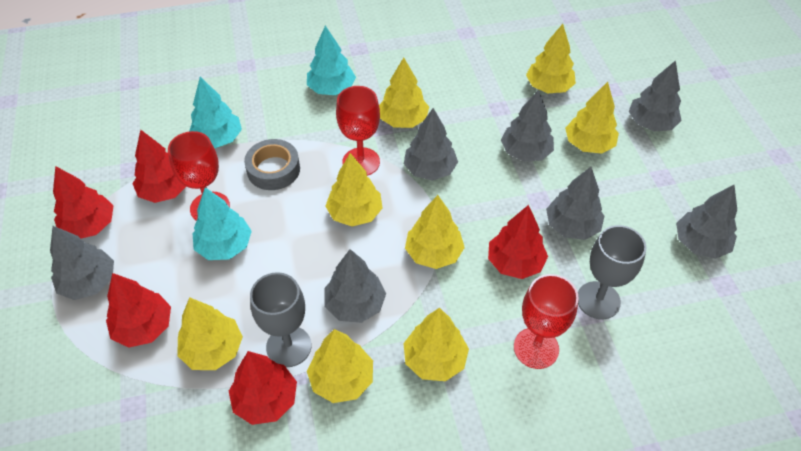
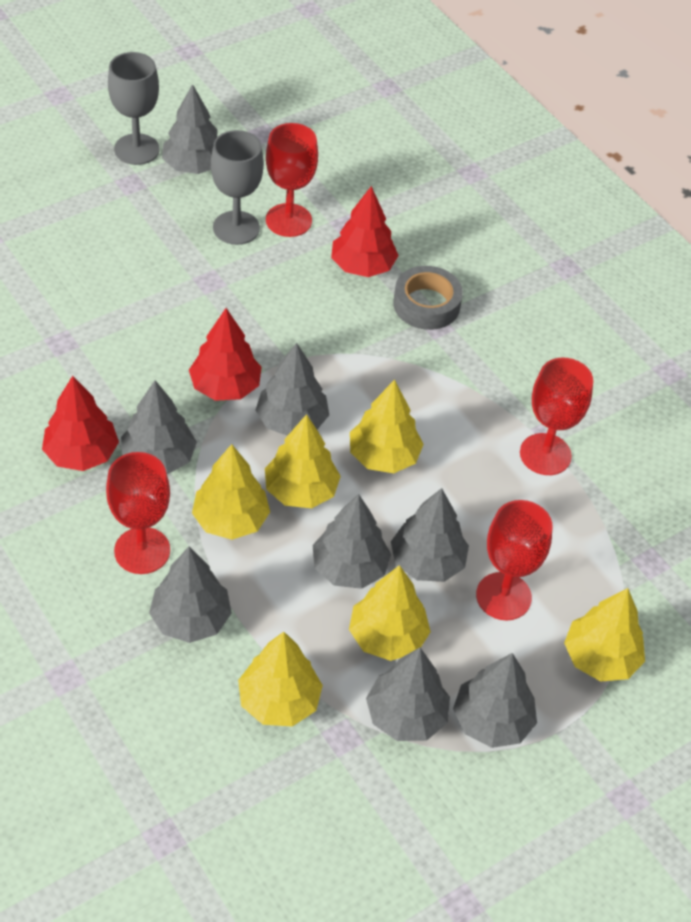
grey tree: 7 -> 8
red goblet: 3 -> 4
red tree: 5 -> 3
turquoise tree: 3 -> 0
yellow tree: 8 -> 6

